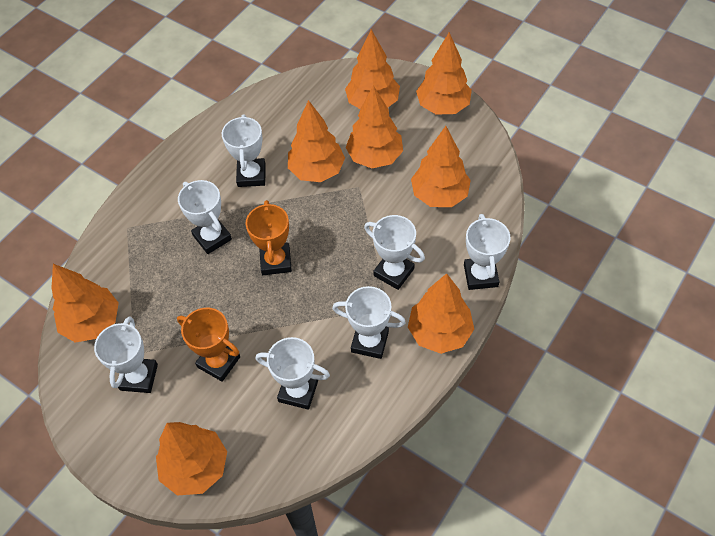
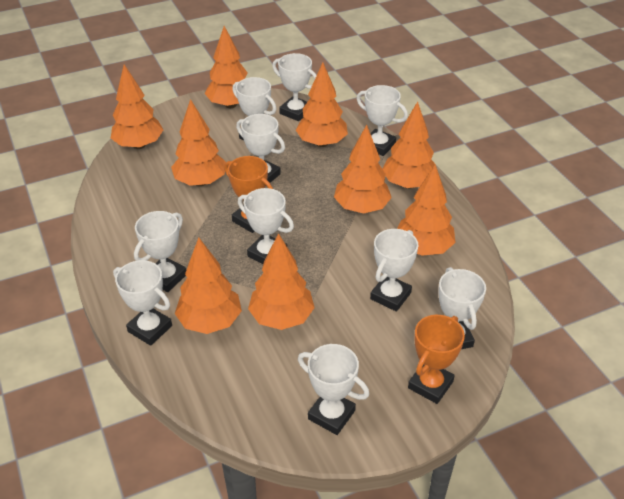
orange tree: 8 -> 9
white trophy: 7 -> 10

